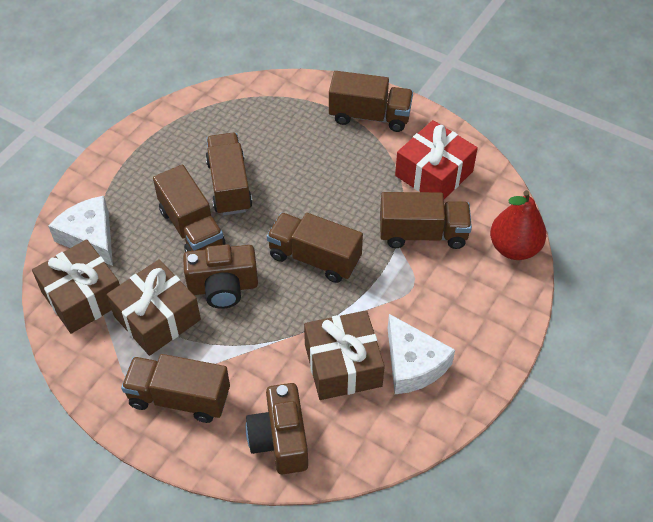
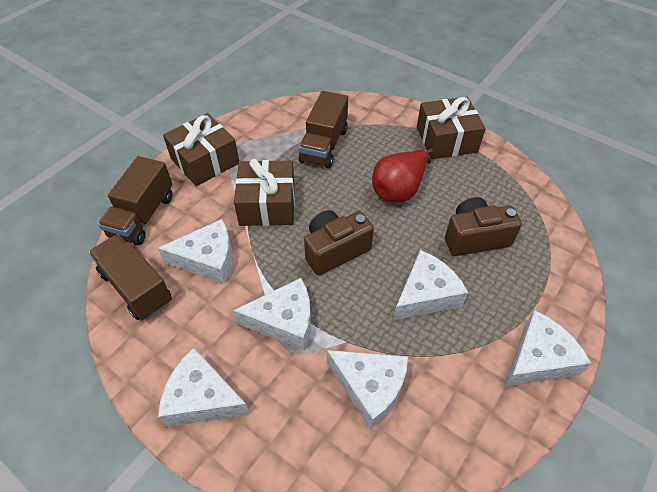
brown truck: 6 -> 3
red gift: 1 -> 0
white cheese: 2 -> 6

